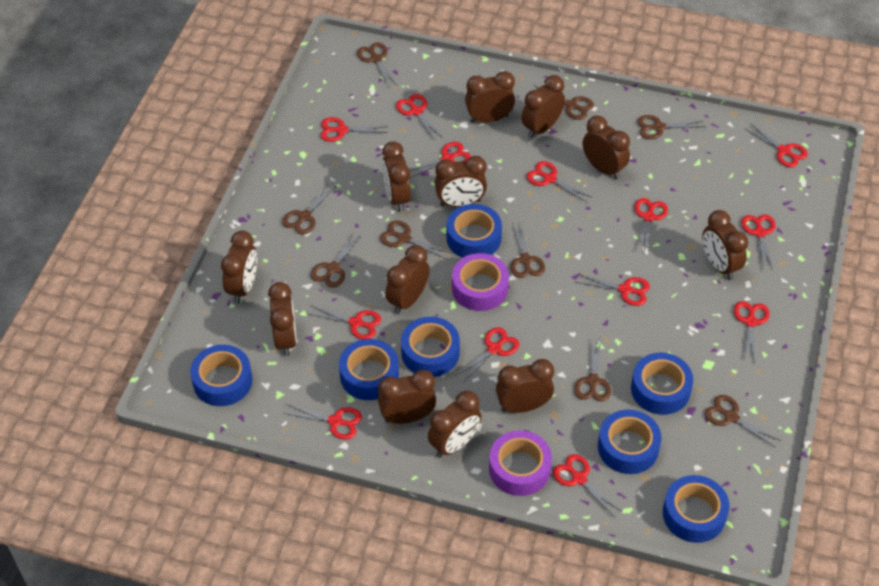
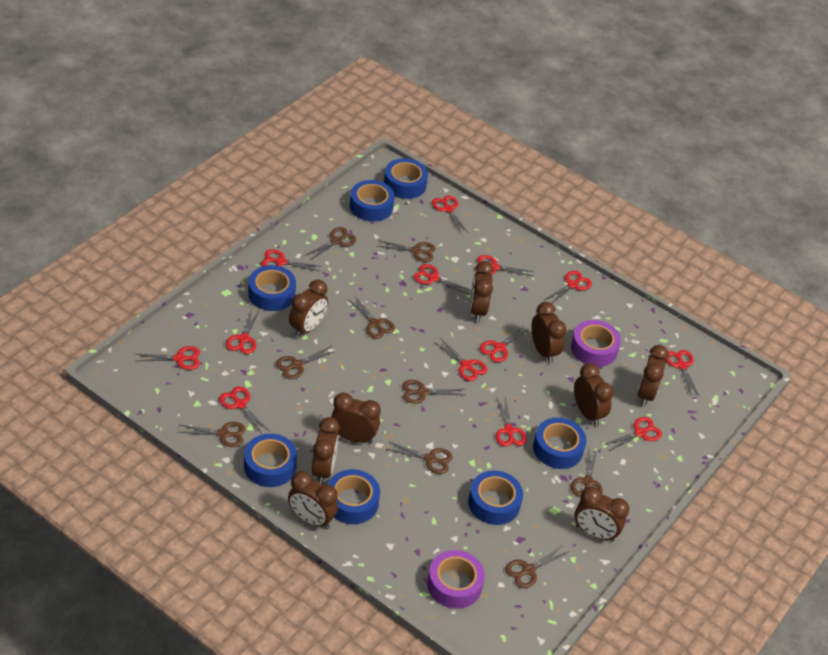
brown clock: 12 -> 9

